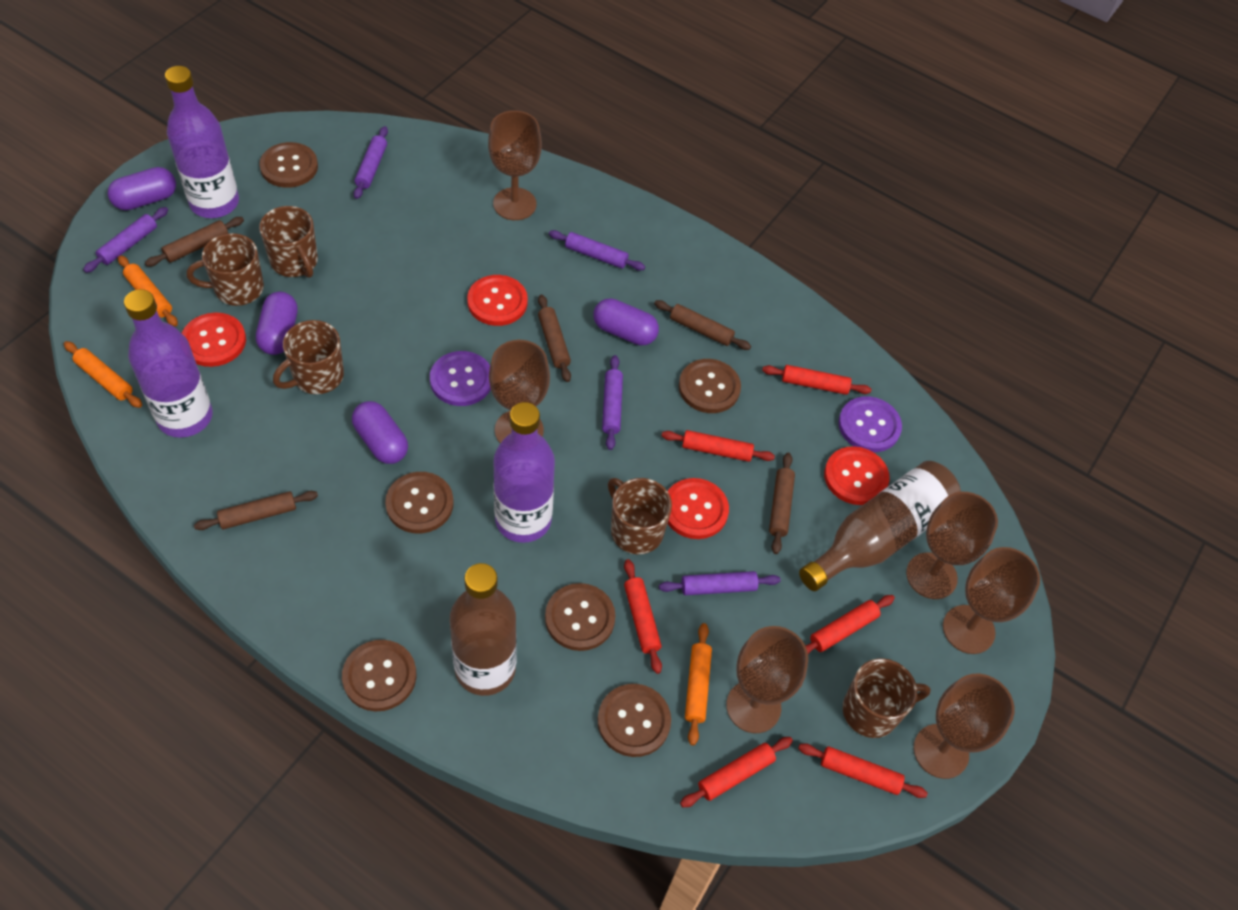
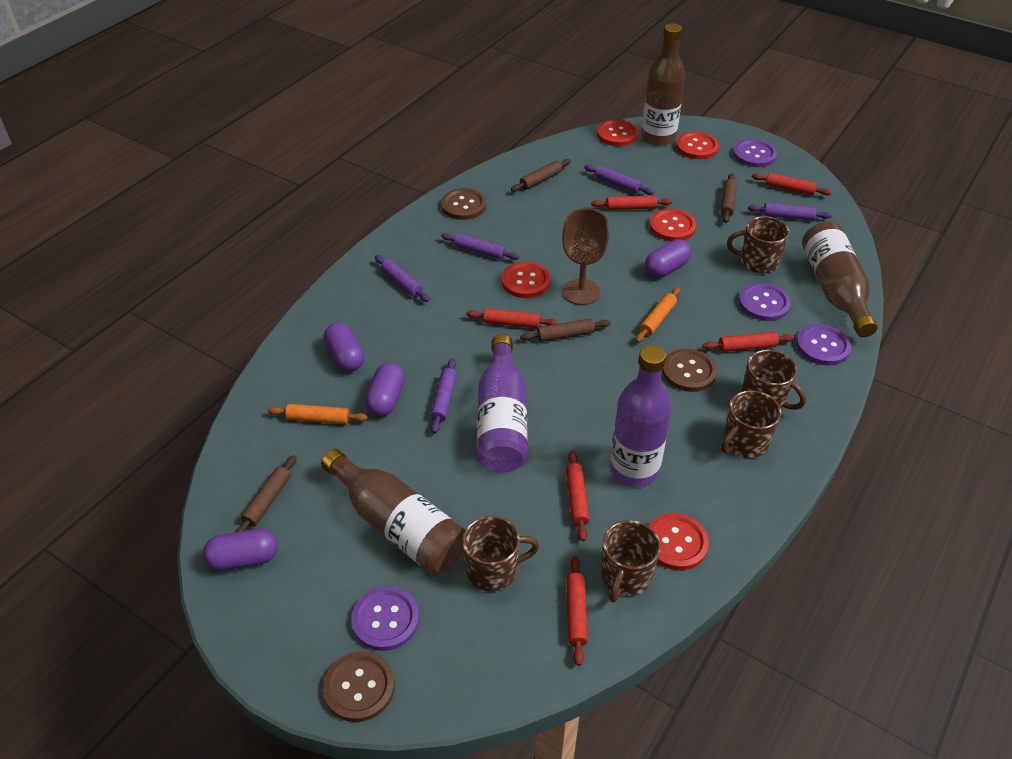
brown bottle: 2 -> 3
brown button: 6 -> 3
brown goblet: 6 -> 1
brown rolling pin: 5 -> 4
orange rolling pin: 3 -> 2
purple bottle: 3 -> 2
purple button: 2 -> 4
red button: 4 -> 5

